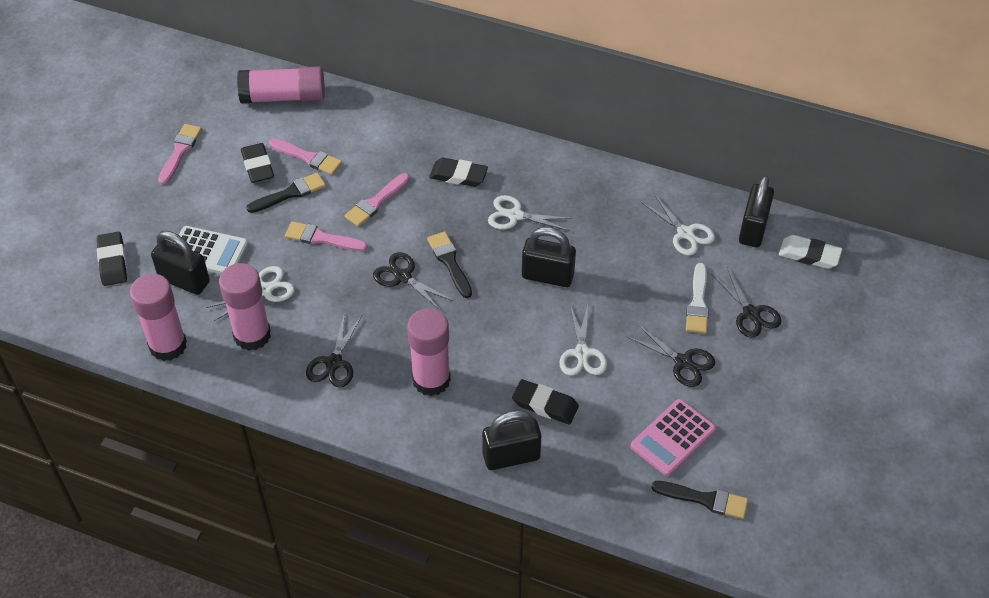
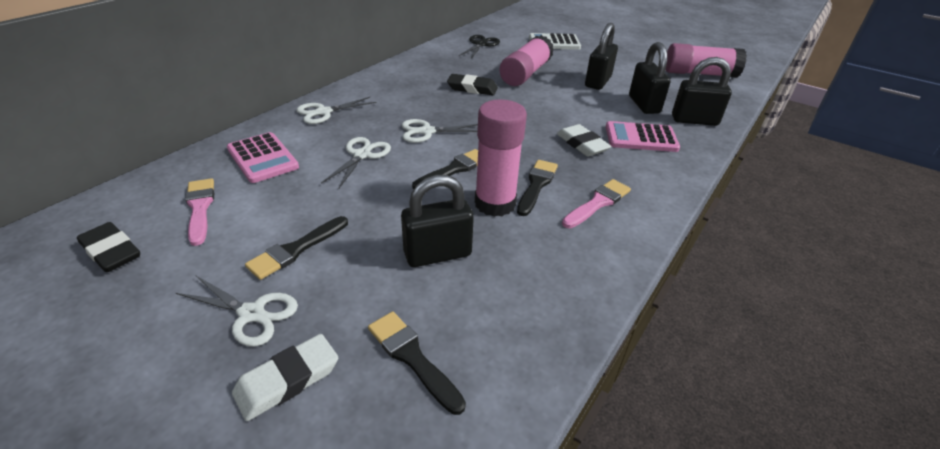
black brush: 3 -> 4
black eraser: 4 -> 2
black scissors: 4 -> 1
pink brush: 4 -> 2
pink calculator: 1 -> 2
pink glue stick: 4 -> 3
white brush: 1 -> 0
white eraser: 1 -> 2

